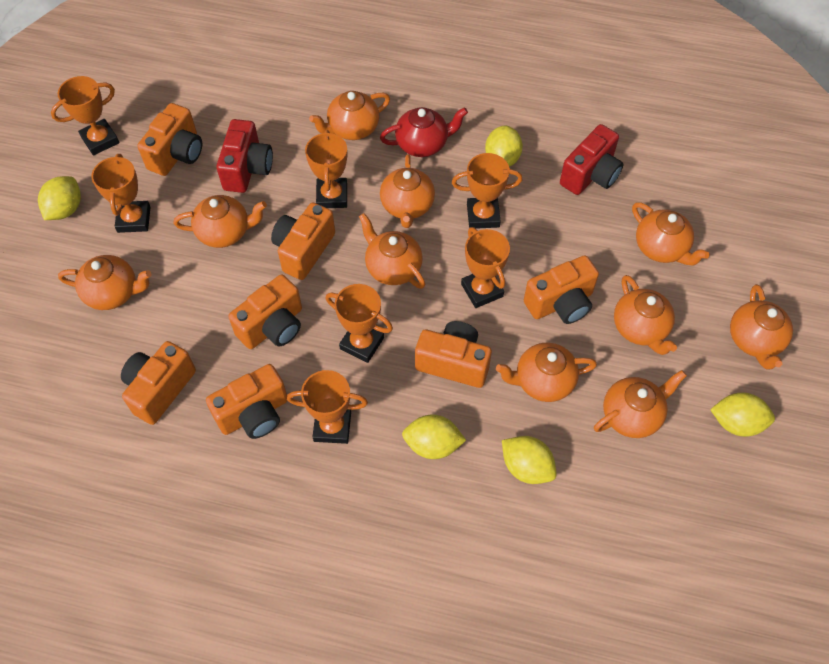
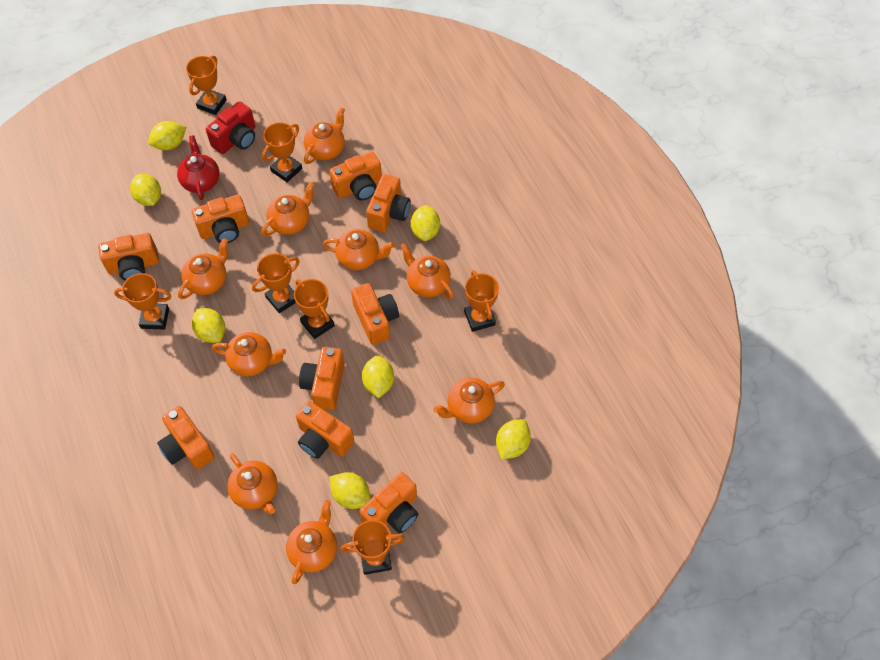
orange camera: 7 -> 9
orange teapot: 10 -> 9
red camera: 2 -> 1
yellow lemon: 5 -> 7

